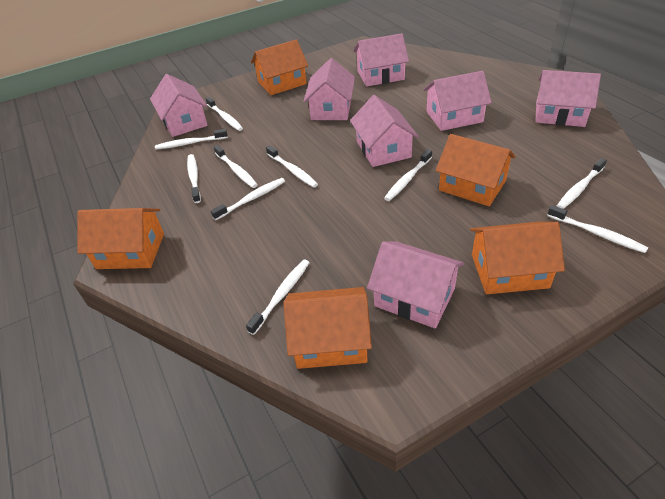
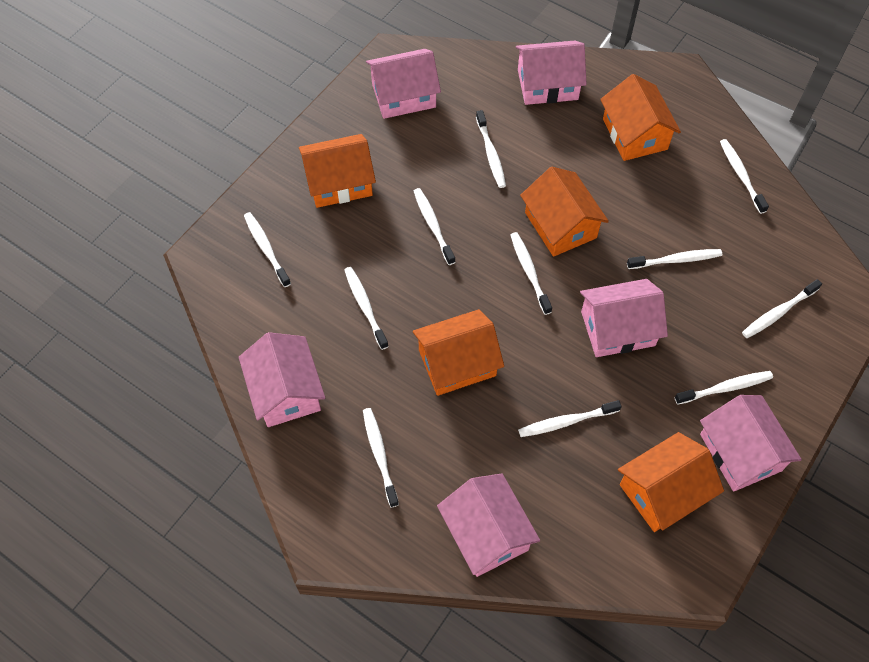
pink house: 7 -> 6
white toothbrush: 10 -> 11

